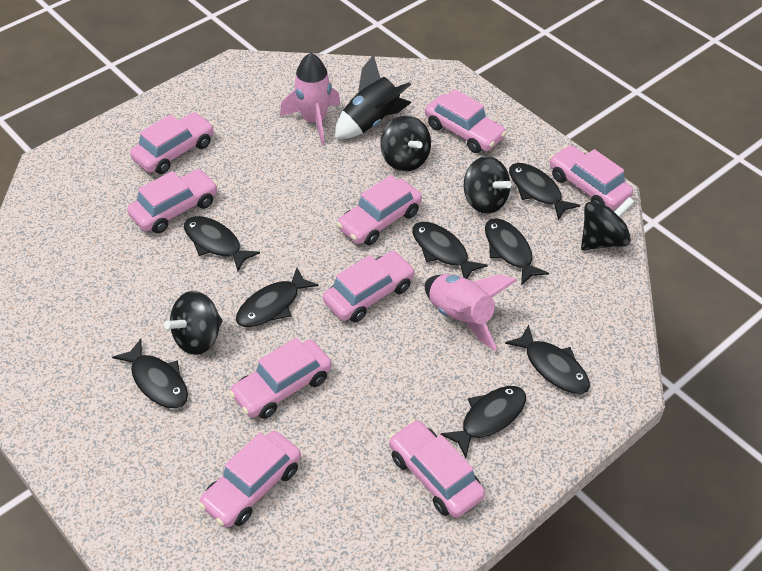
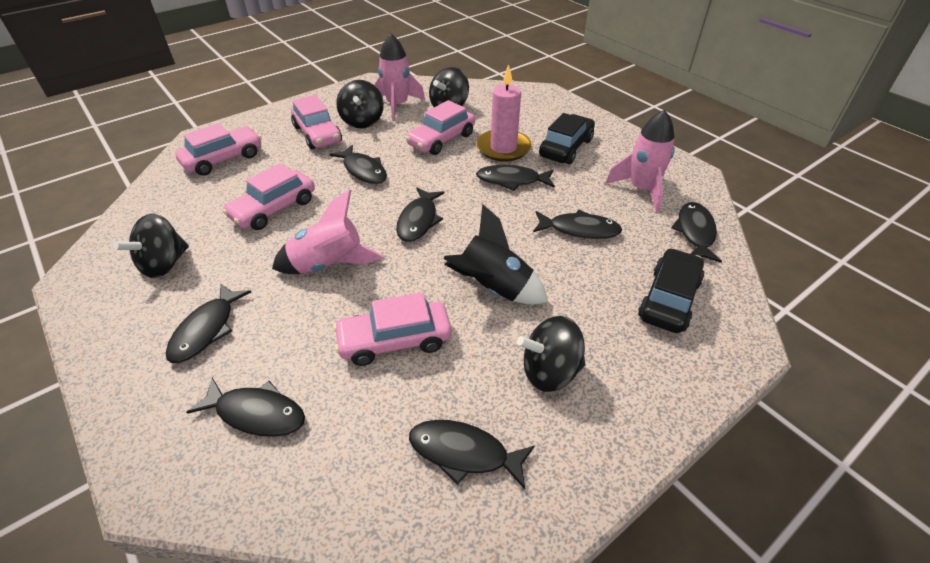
black car: 0 -> 2
pink candle: 0 -> 1
pink car: 9 -> 5
pink rocket: 2 -> 3

